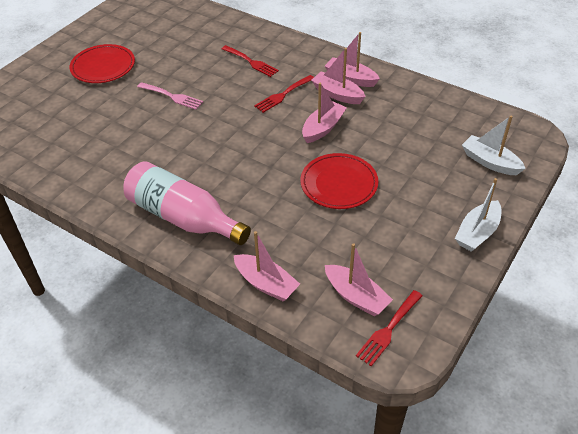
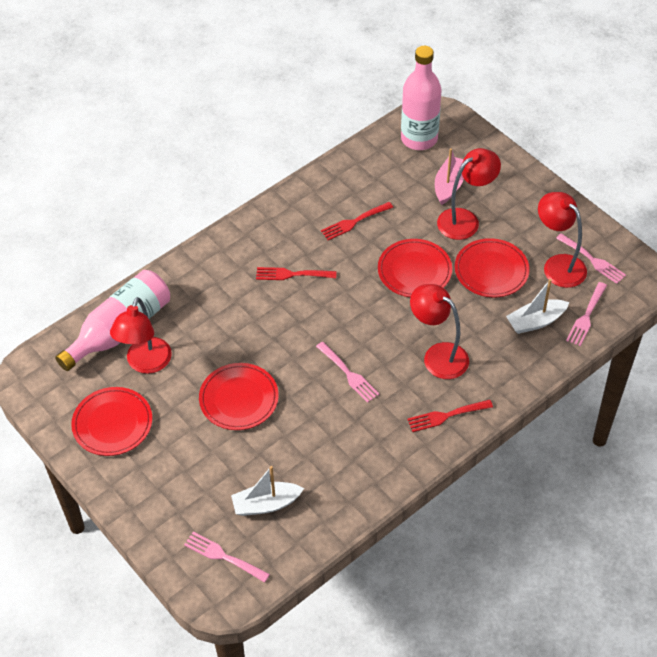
pink boat: 5 -> 1
pink bottle: 1 -> 2
pink fork: 1 -> 4
red lamp: 0 -> 4
red plate: 2 -> 4

